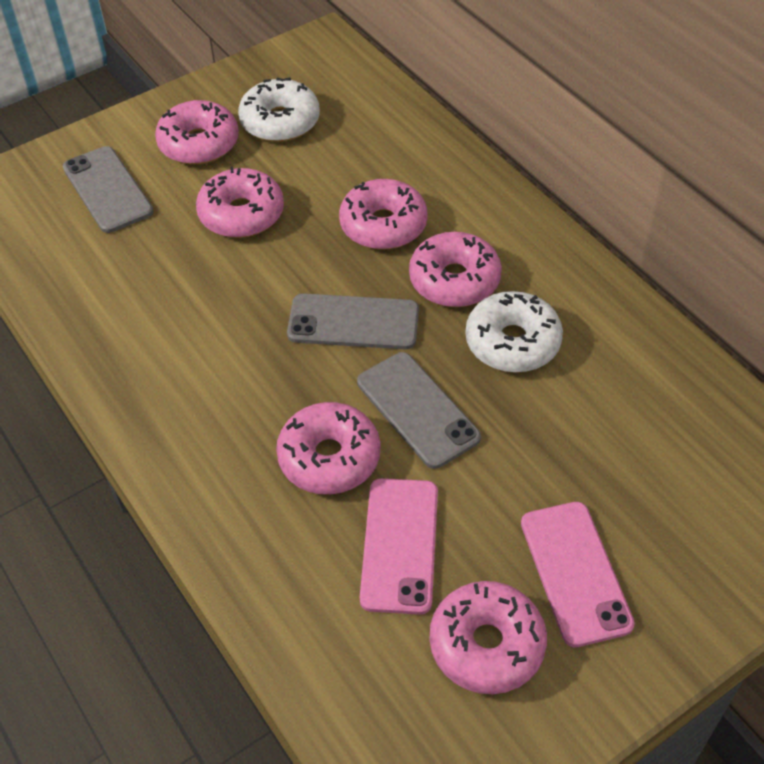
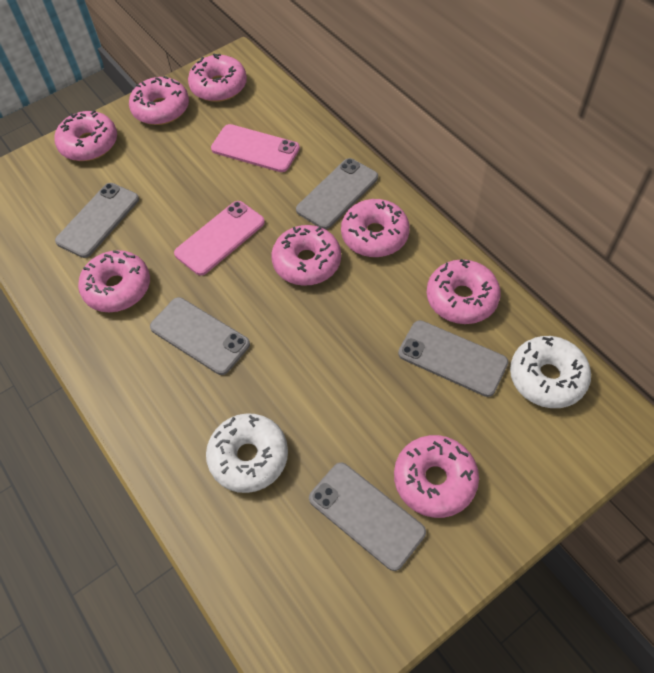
grey phone: 3 -> 5
pink donut: 6 -> 8

